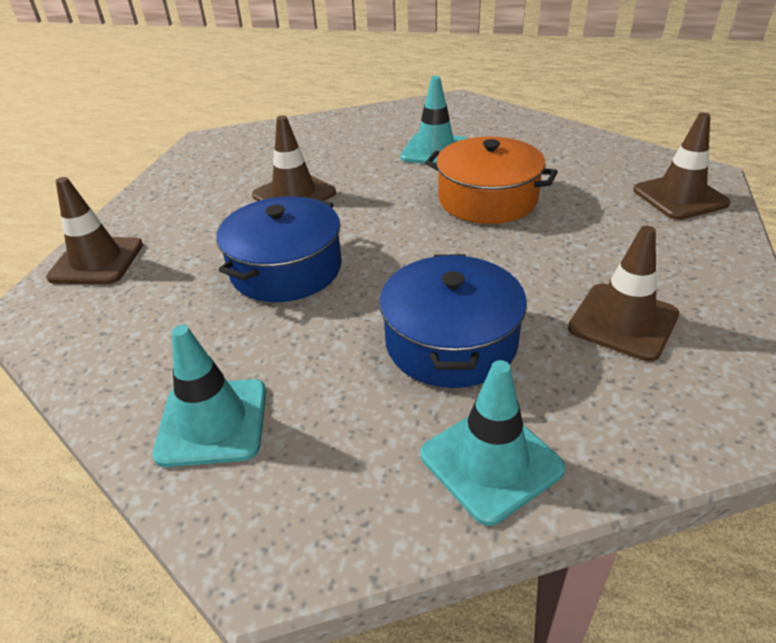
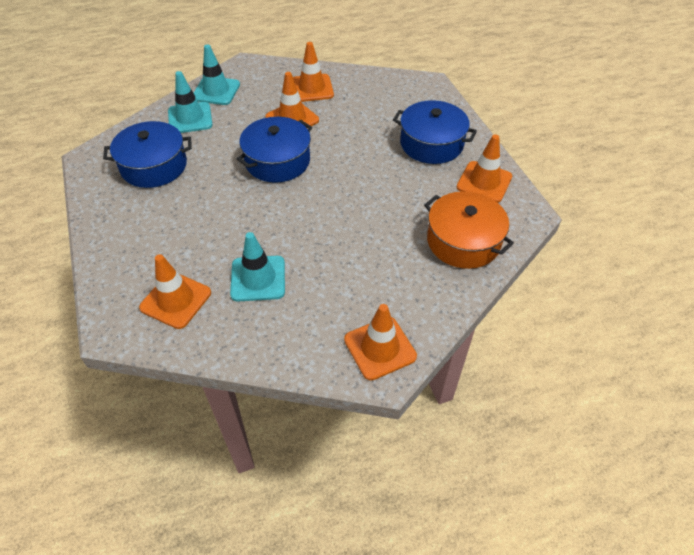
blue pot: 2 -> 3
brown traffic cone: 4 -> 0
orange traffic cone: 0 -> 5

